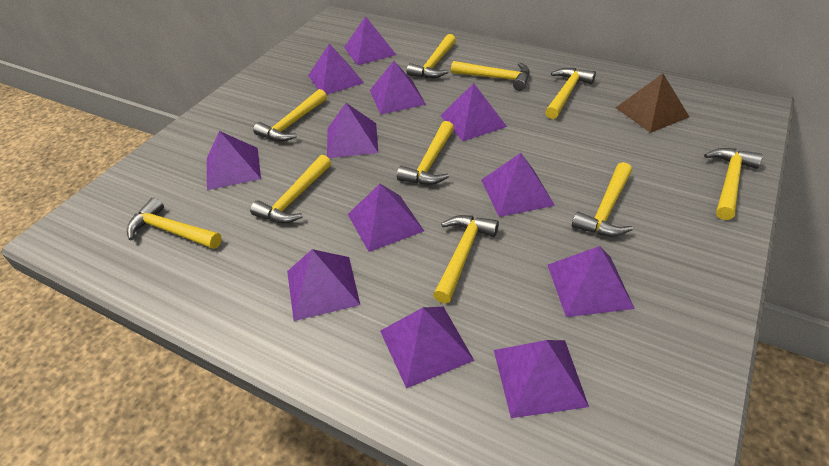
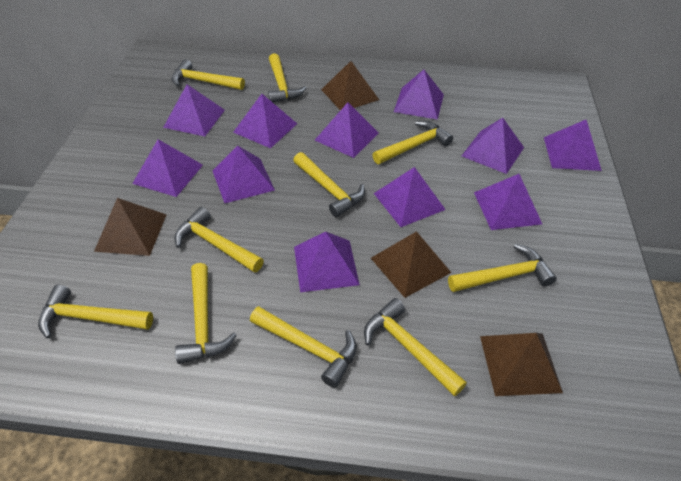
brown pyramid: 1 -> 4
purple pyramid: 12 -> 11

